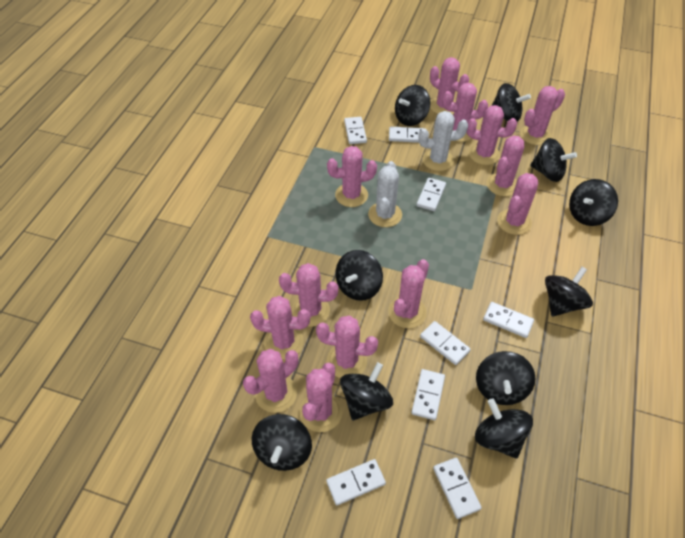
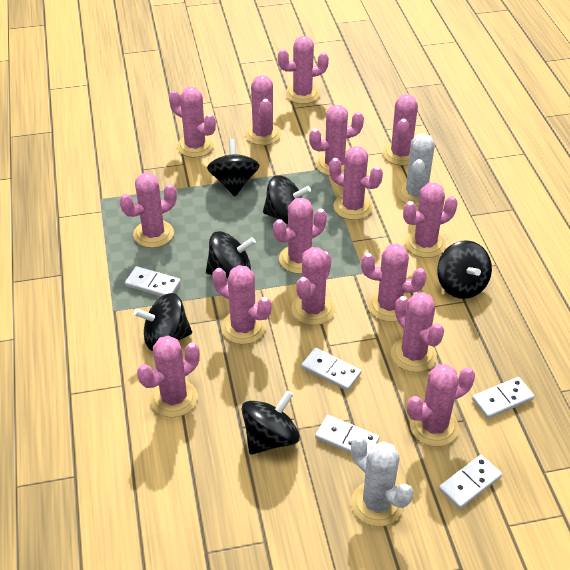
black spinning top: 10 -> 6
pink cactus: 13 -> 15
white domino: 8 -> 5

